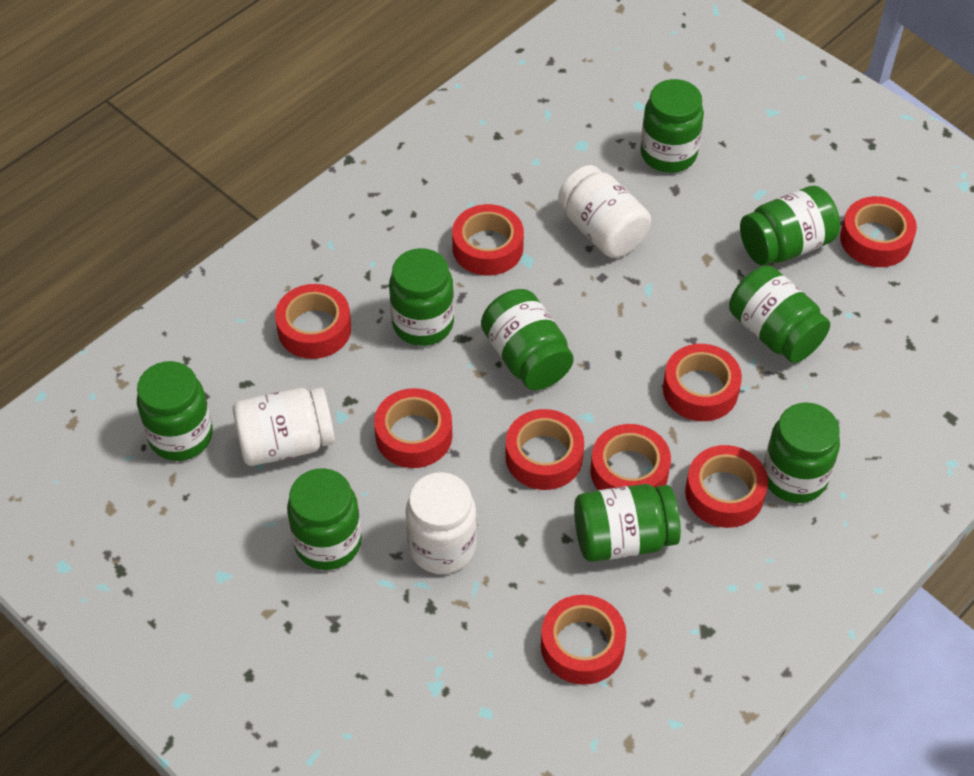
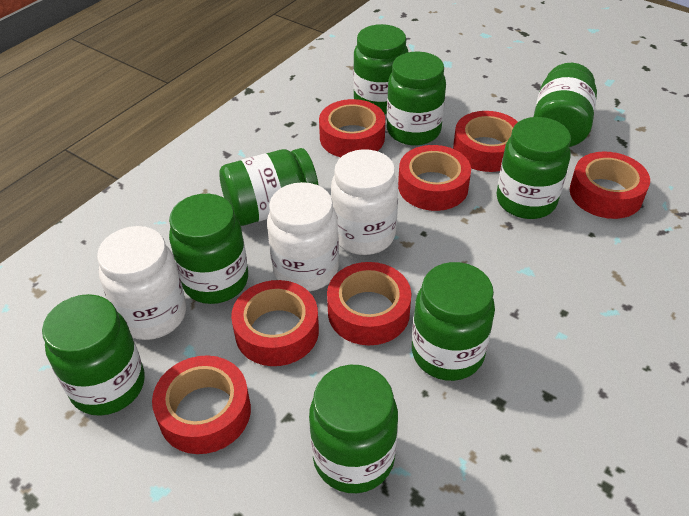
red tape: 9 -> 7

